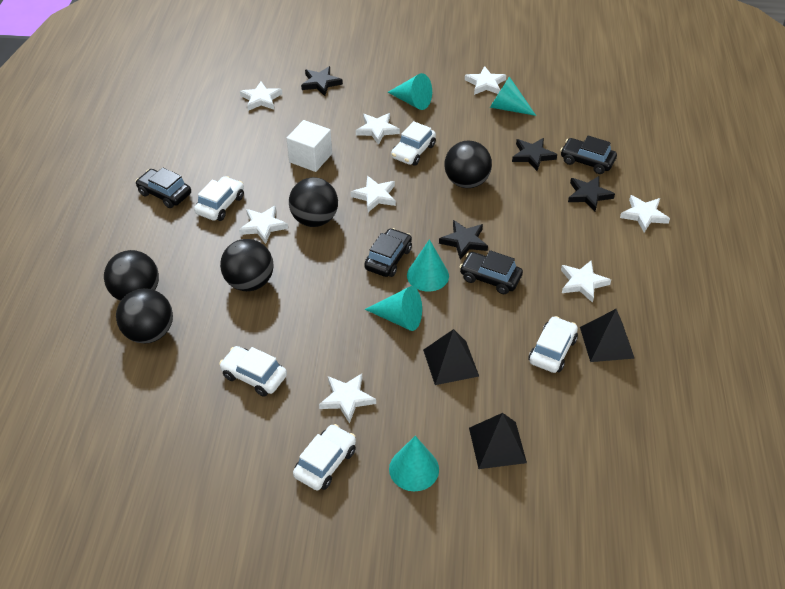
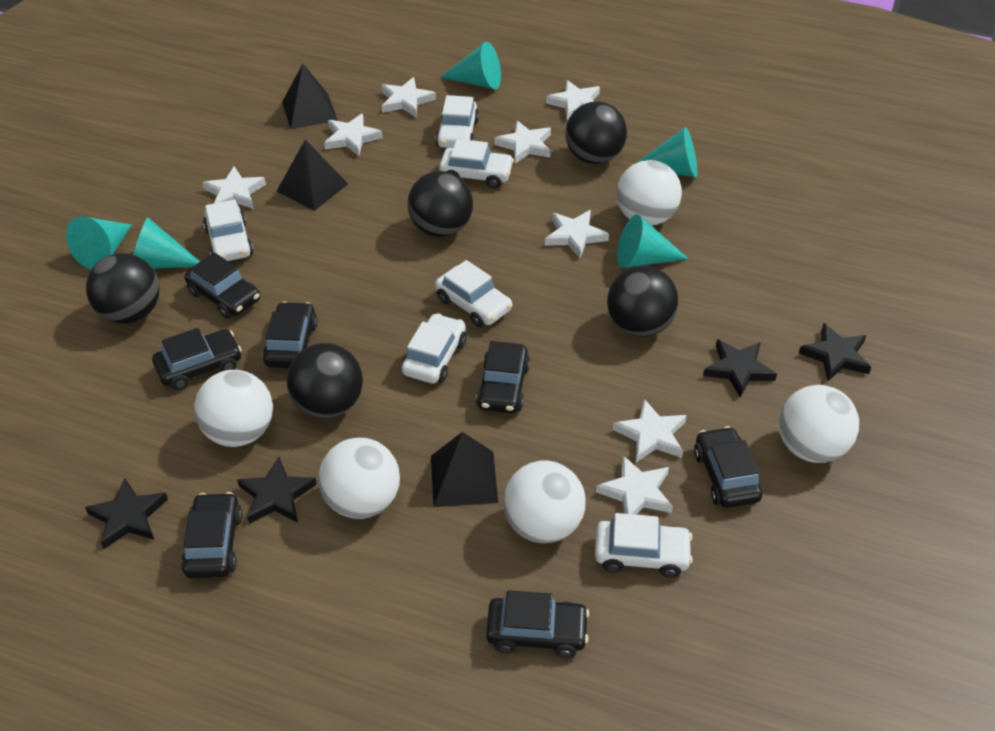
black car: 4 -> 7
white ball: 0 -> 5
white car: 5 -> 6
white cube: 1 -> 0

